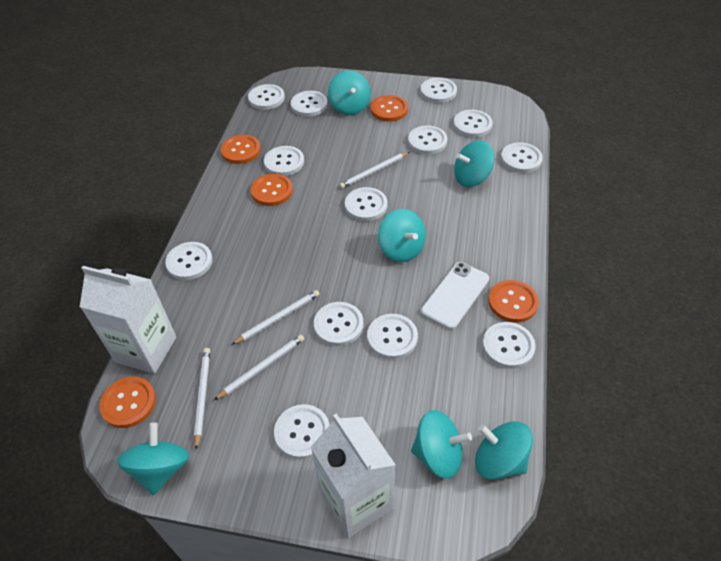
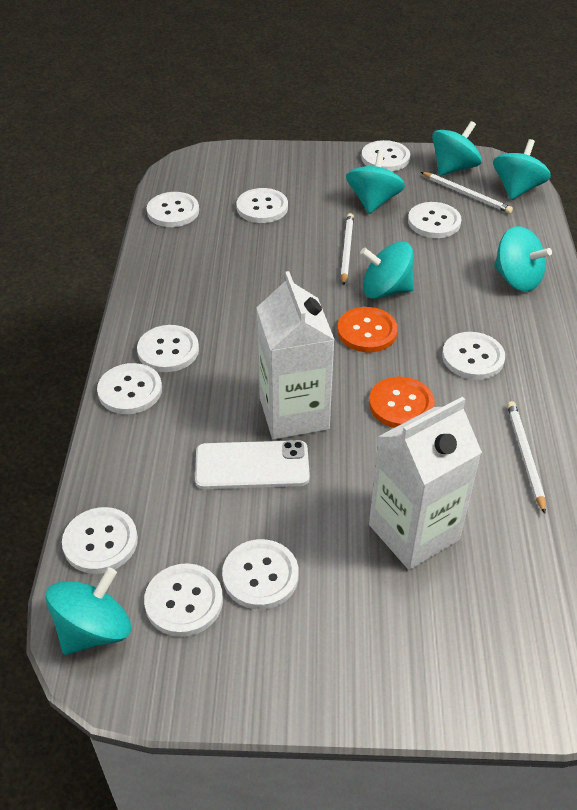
orange button: 5 -> 2
white button: 13 -> 10
white pencil: 4 -> 3

